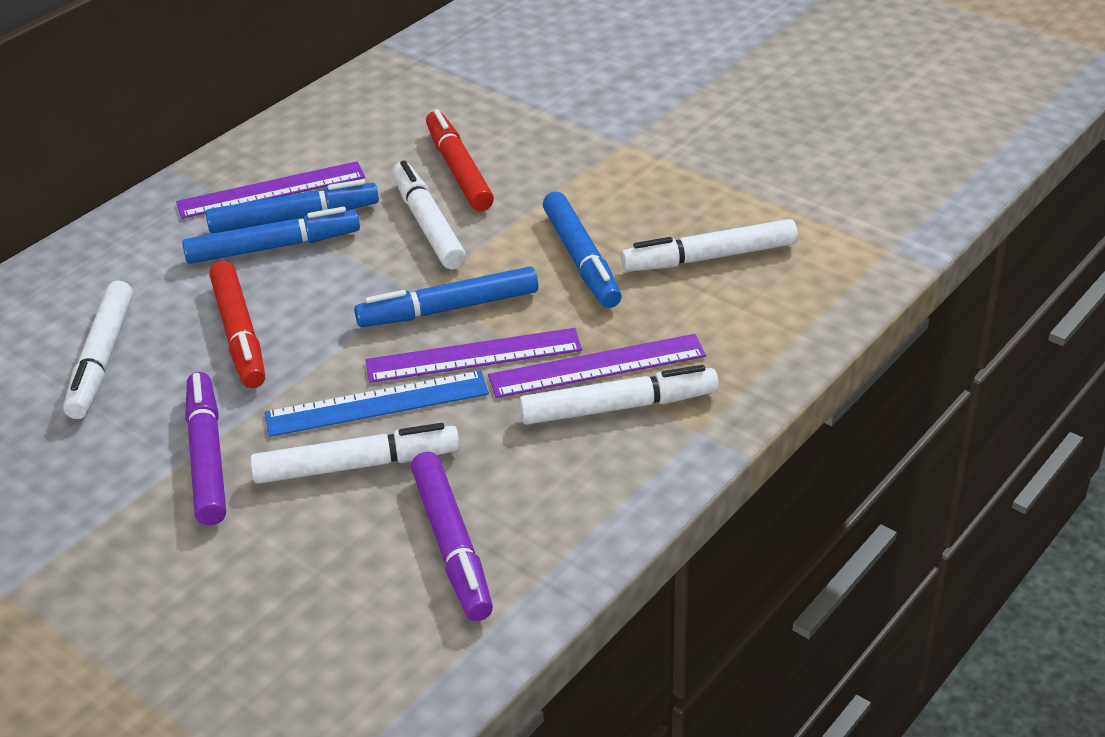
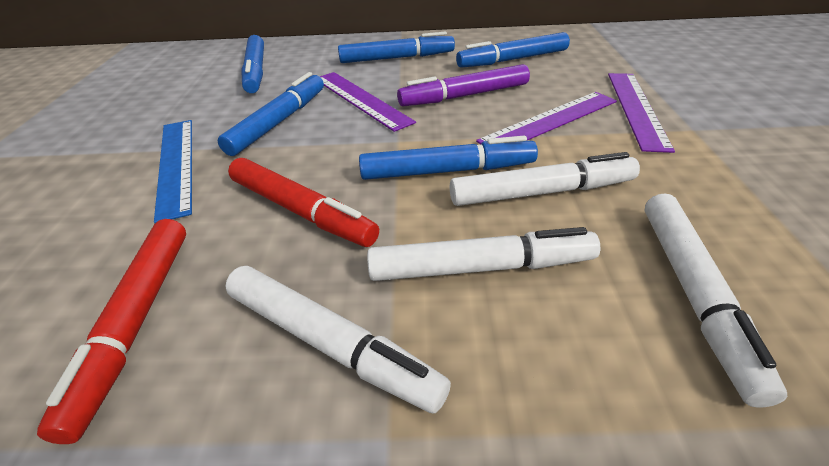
blue marker: 4 -> 5
purple marker: 2 -> 1
white marker: 5 -> 4

